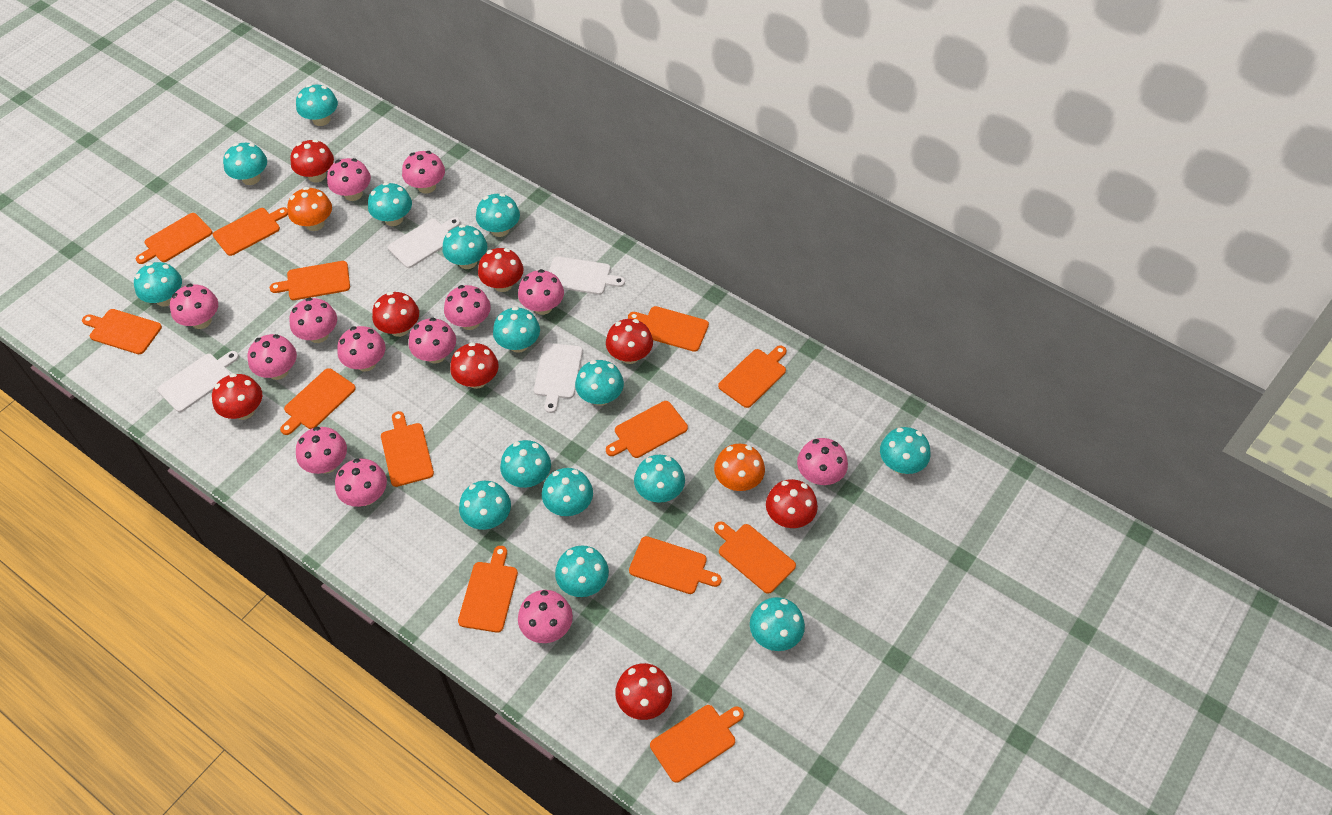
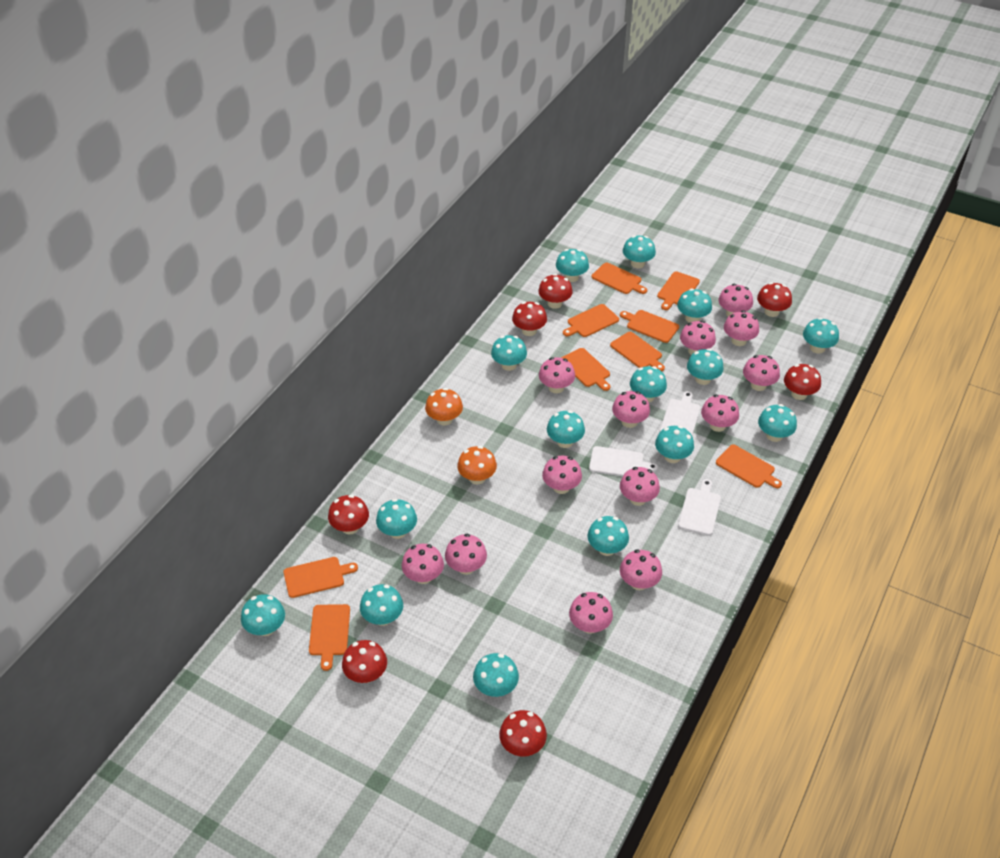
orange cutting board: 13 -> 9
red mushroom: 8 -> 7
white cutting board: 4 -> 3

